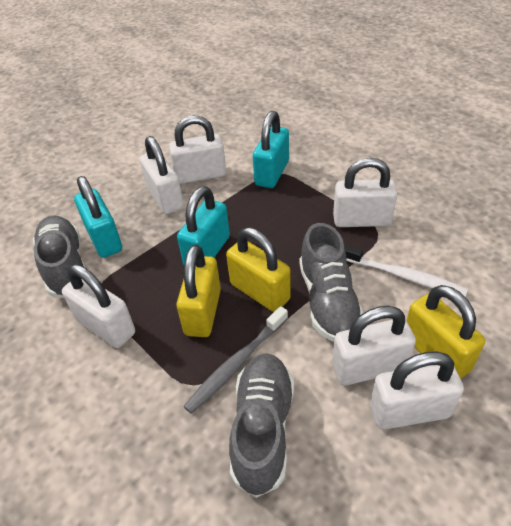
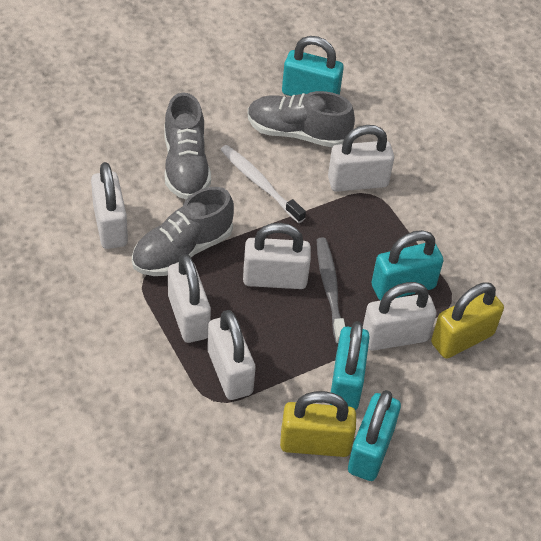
turquoise padlock: 3 -> 4
yellow padlock: 3 -> 2

